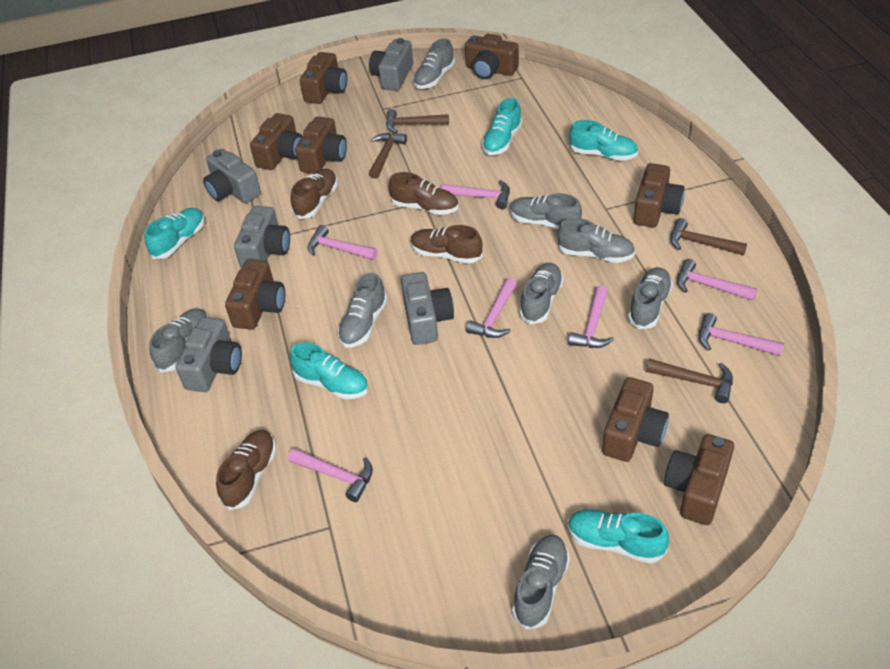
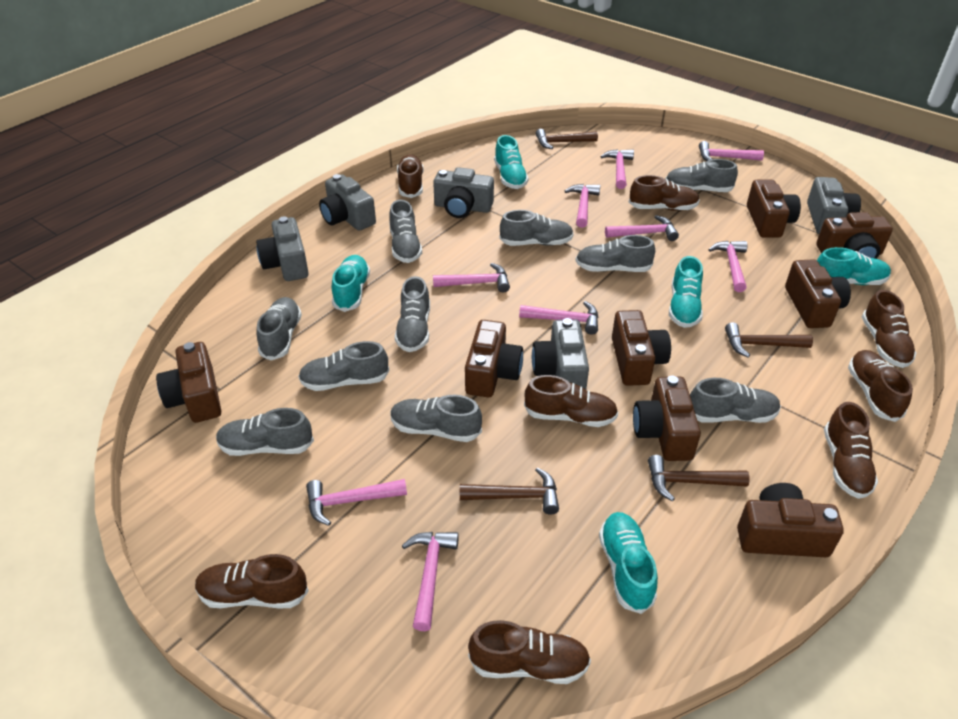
brown shoe: 4 -> 8
grey shoe: 8 -> 10
pink hammer: 7 -> 9

